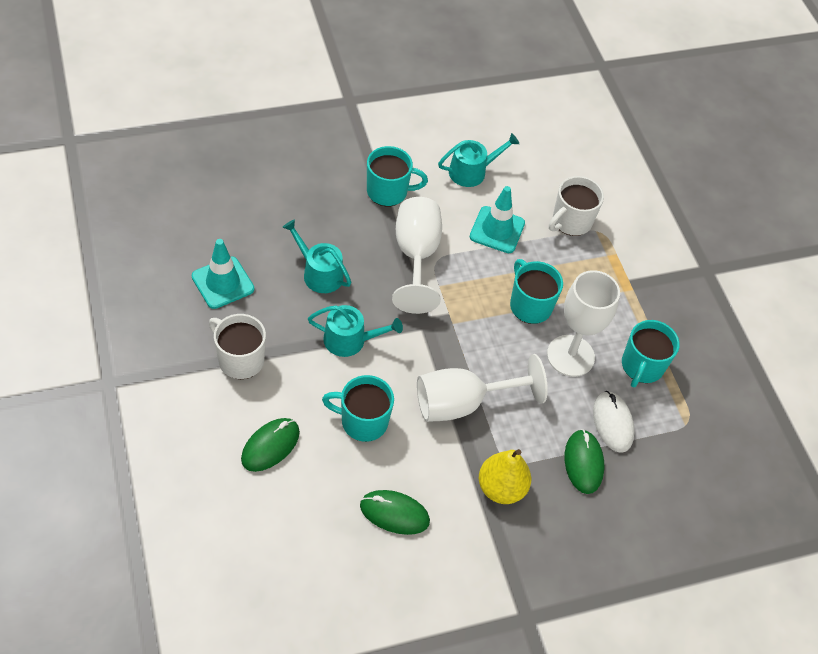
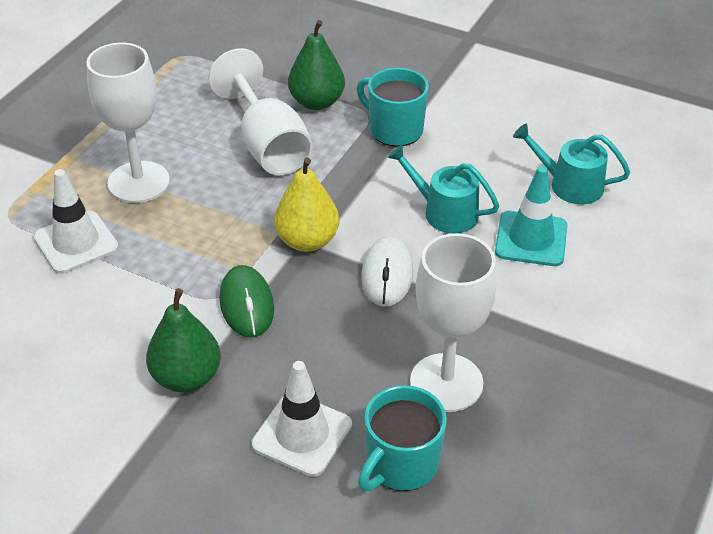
green mouse: 3 -> 1
green pear: 0 -> 2
turquoise mug: 4 -> 2
turquoise traffic cone: 2 -> 1
turquoise watering can: 3 -> 2
white mug: 2 -> 0
white traffic cone: 0 -> 2

